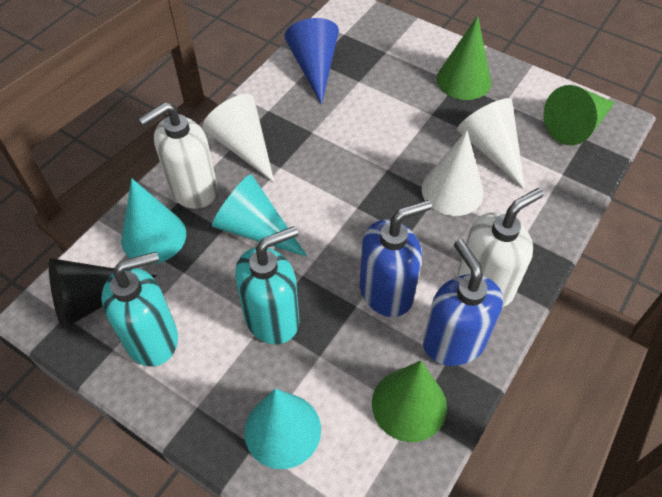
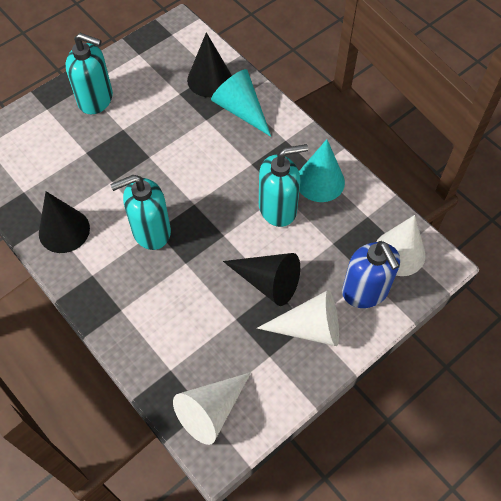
black cone: 1 -> 3
blue cone: 1 -> 0
blue soap dispenser: 2 -> 1
green cone: 3 -> 0
turquoise cone: 3 -> 2
turquoise soap dispenser: 2 -> 3
white soap dispenser: 2 -> 0

